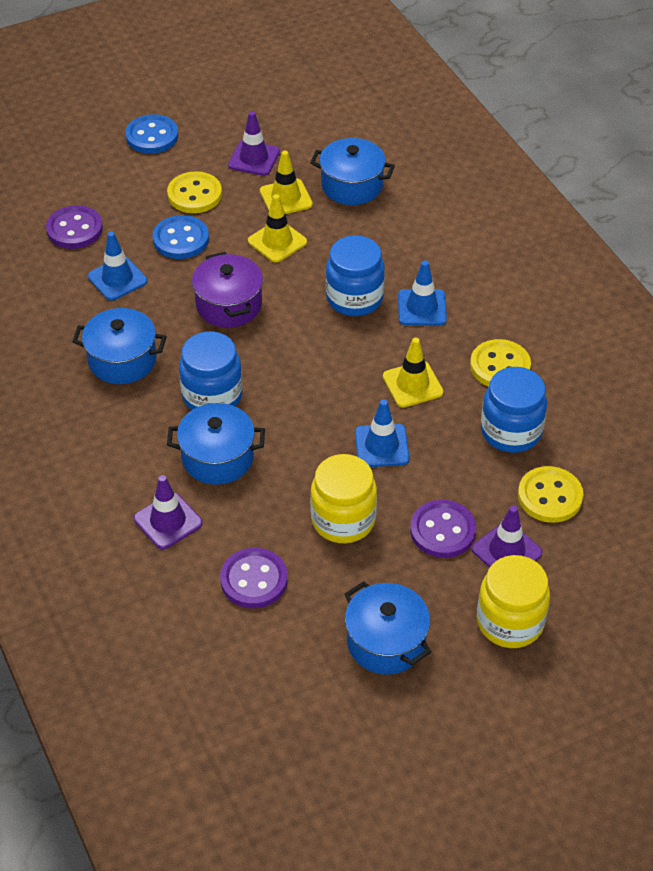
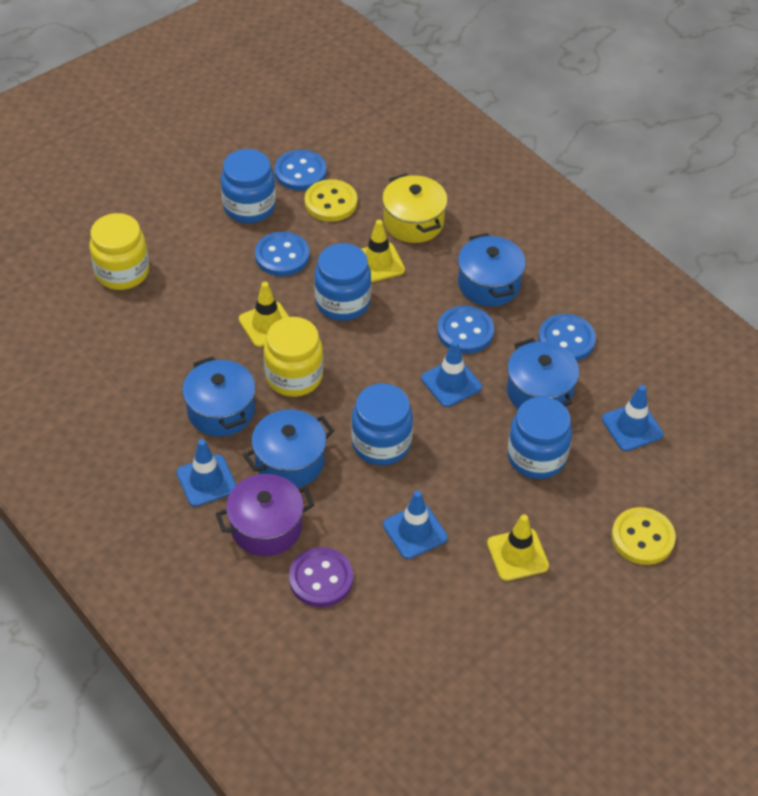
blue button: 2 -> 4
blue jar: 3 -> 4
blue traffic cone: 3 -> 4
purple button: 3 -> 1
purple traffic cone: 3 -> 0
yellow button: 3 -> 2
yellow pot: 0 -> 1

